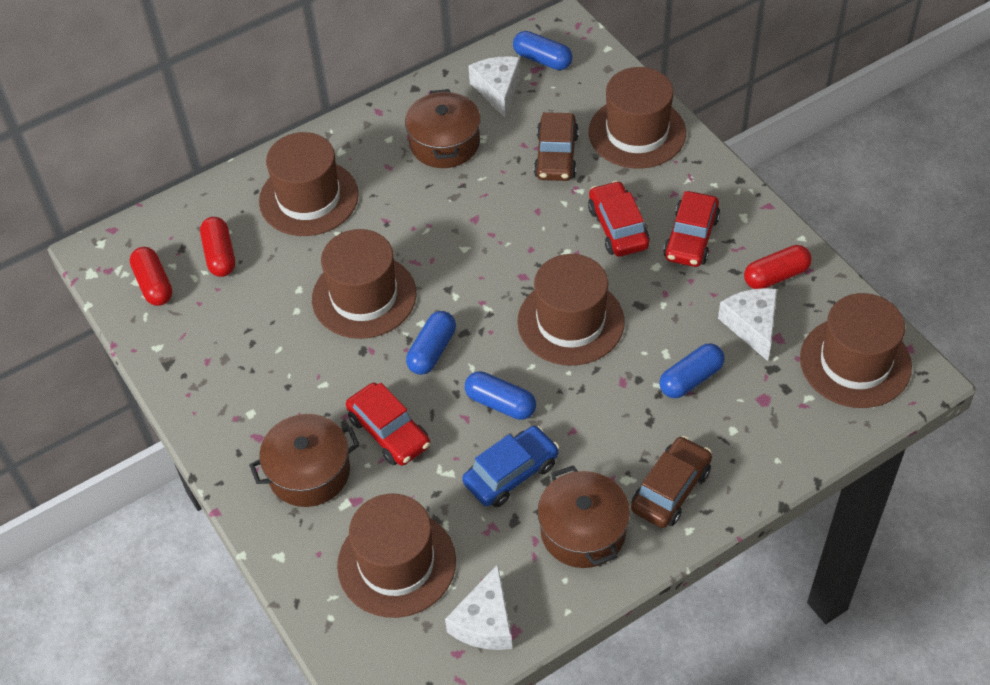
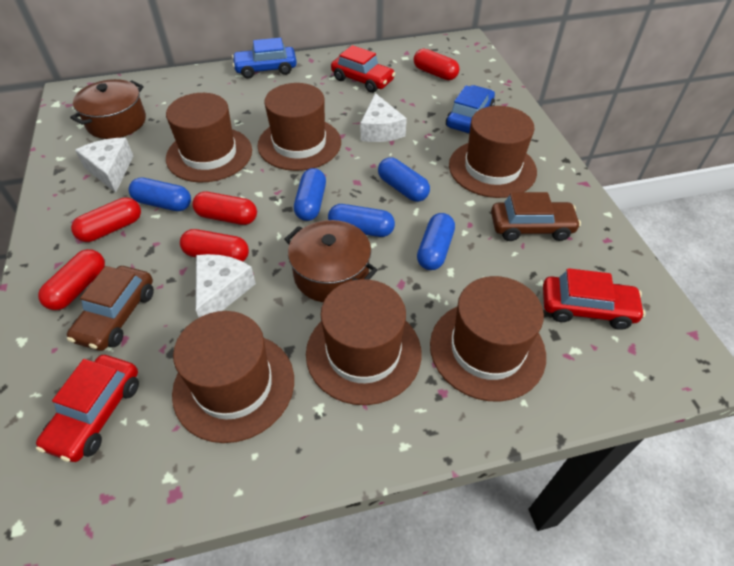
blue capsule: 4 -> 5
blue car: 1 -> 2
brown pot: 3 -> 2
red capsule: 3 -> 5

